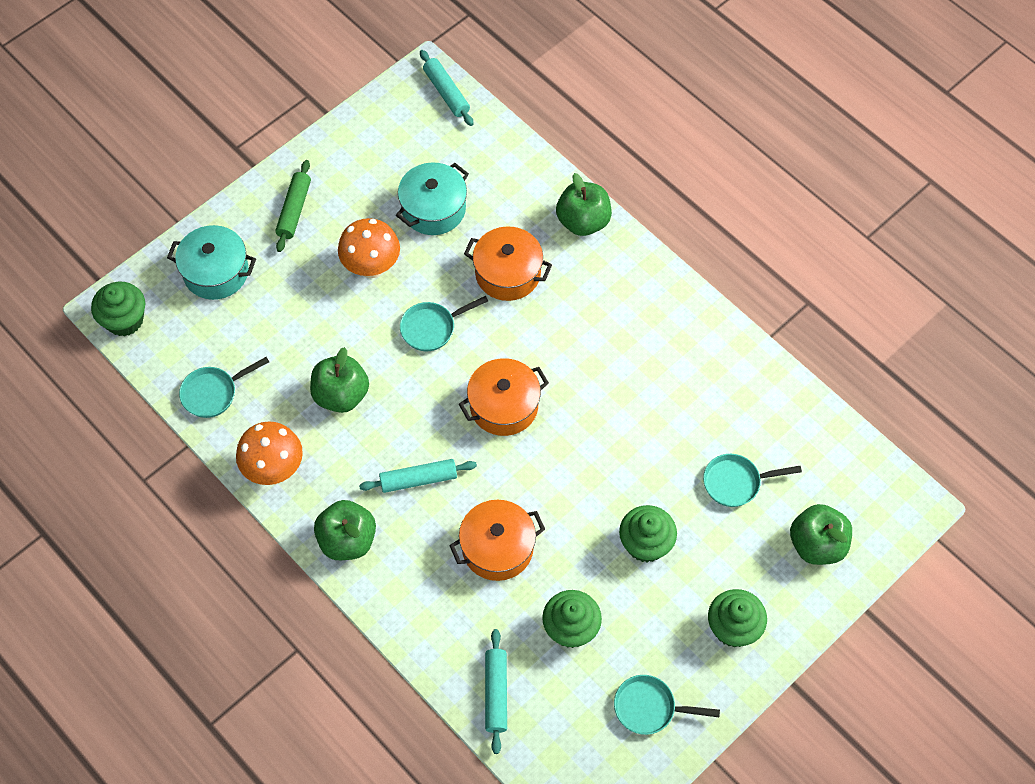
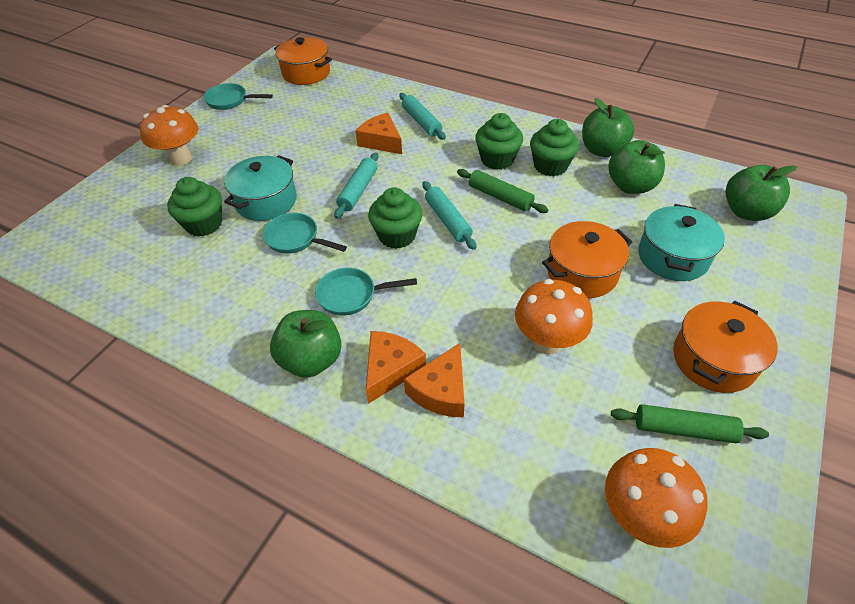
green rolling pin: 1 -> 2
orange cheese: 0 -> 3
orange mushroom: 2 -> 3
turquoise pan: 4 -> 3

